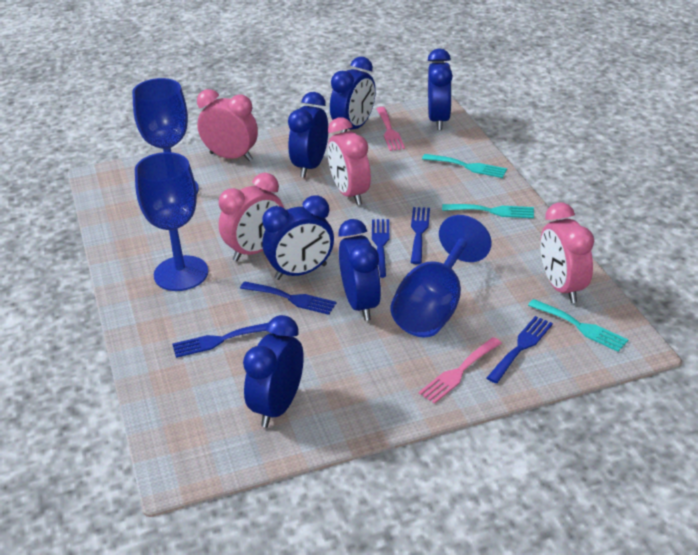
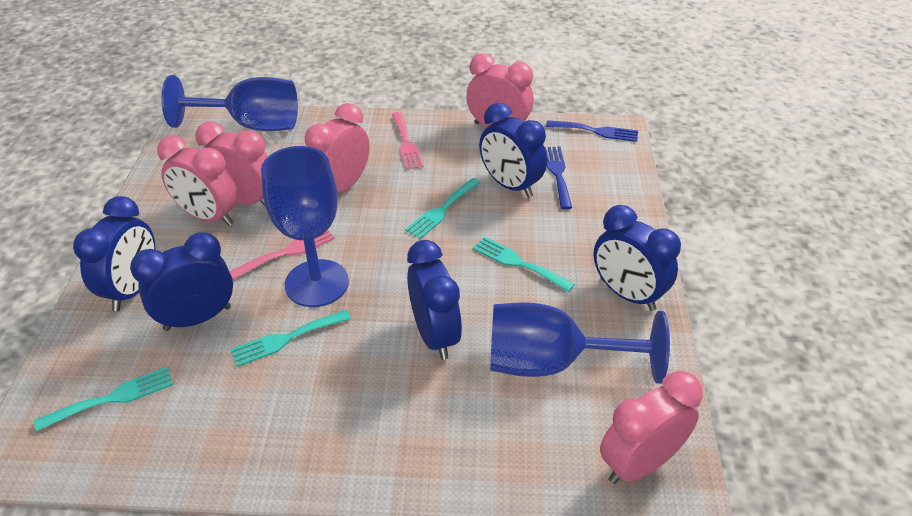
blue clock: 6 -> 5
blue fork: 5 -> 2
pink clock: 4 -> 5
turquoise fork: 3 -> 4

